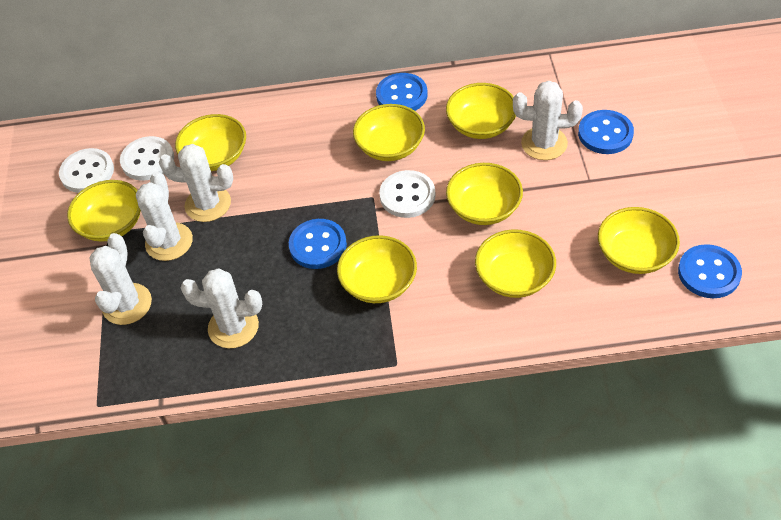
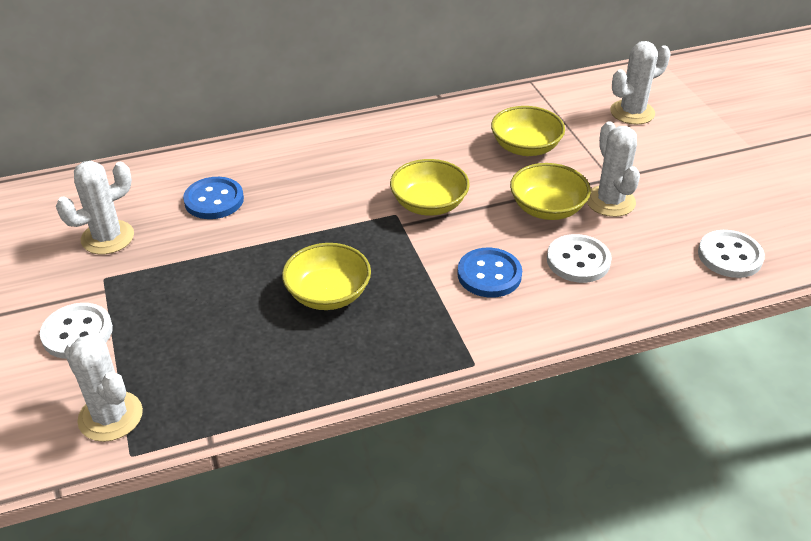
blue button: 4 -> 2
white cactus: 5 -> 4
yellow bowl: 8 -> 4

